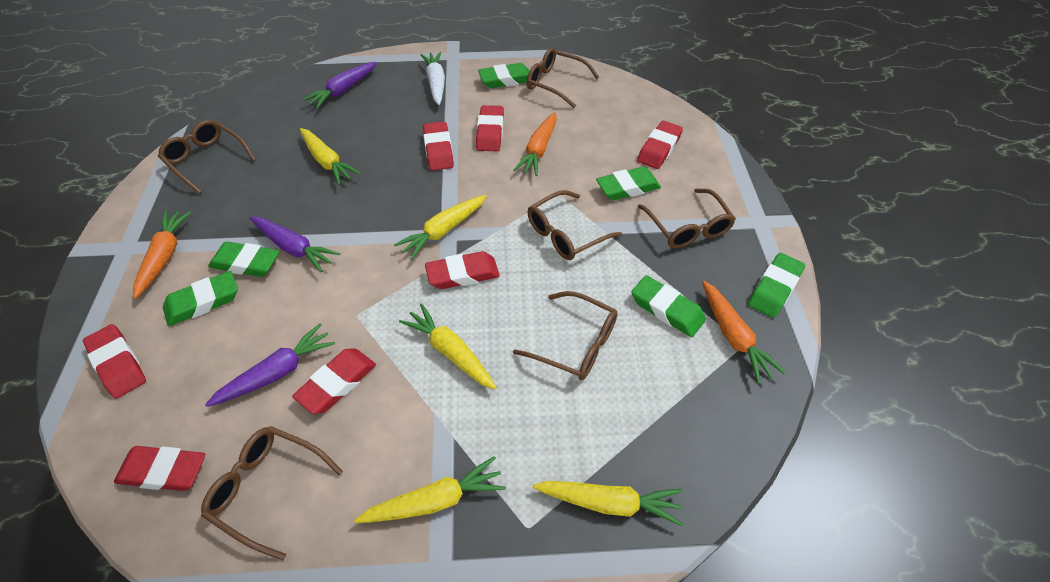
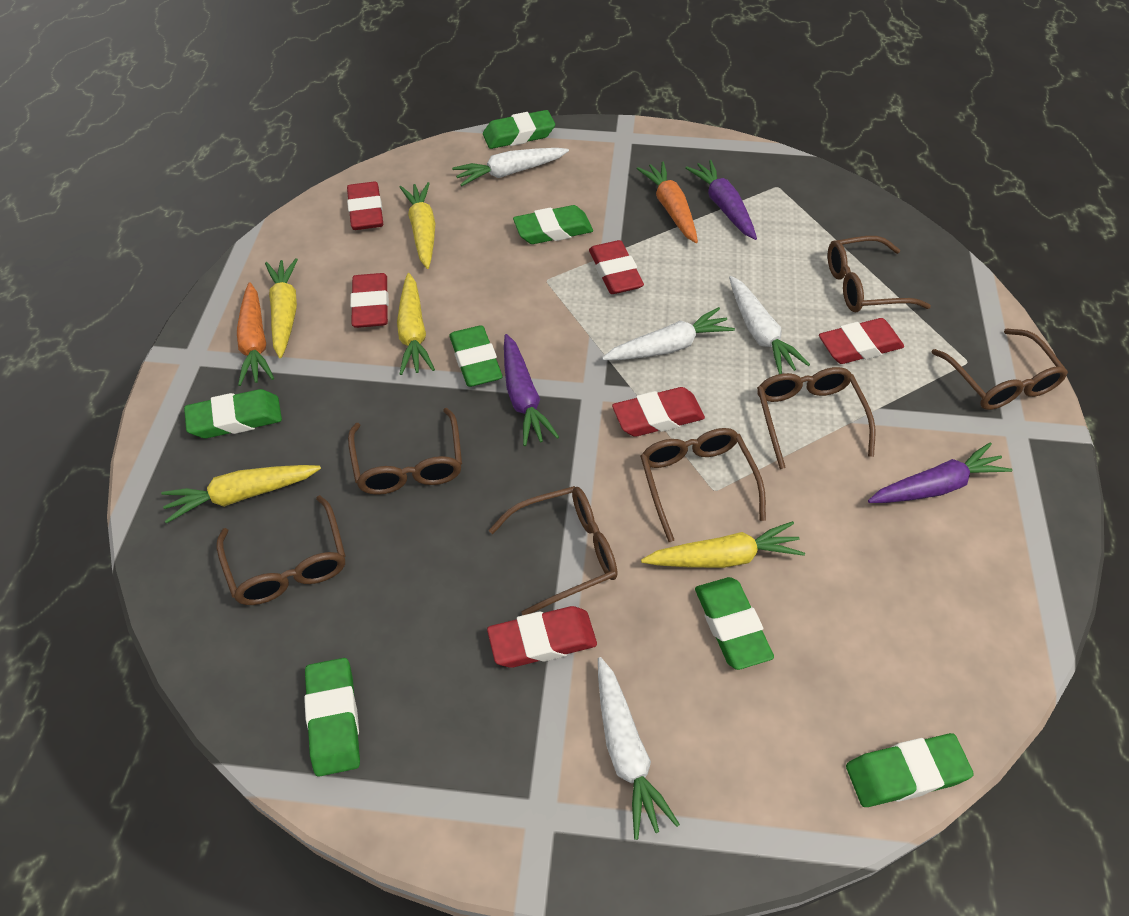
brown glasses: 6 -> 7
green eraser: 6 -> 7
orange carrot: 3 -> 2
red eraser: 7 -> 6
white carrot: 1 -> 4

